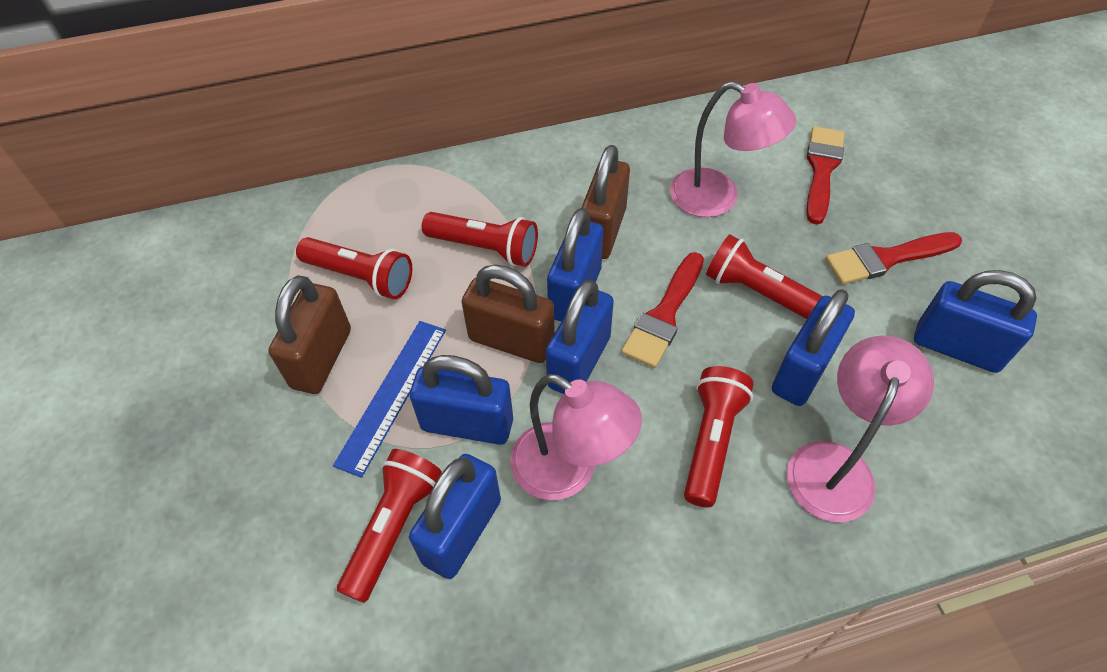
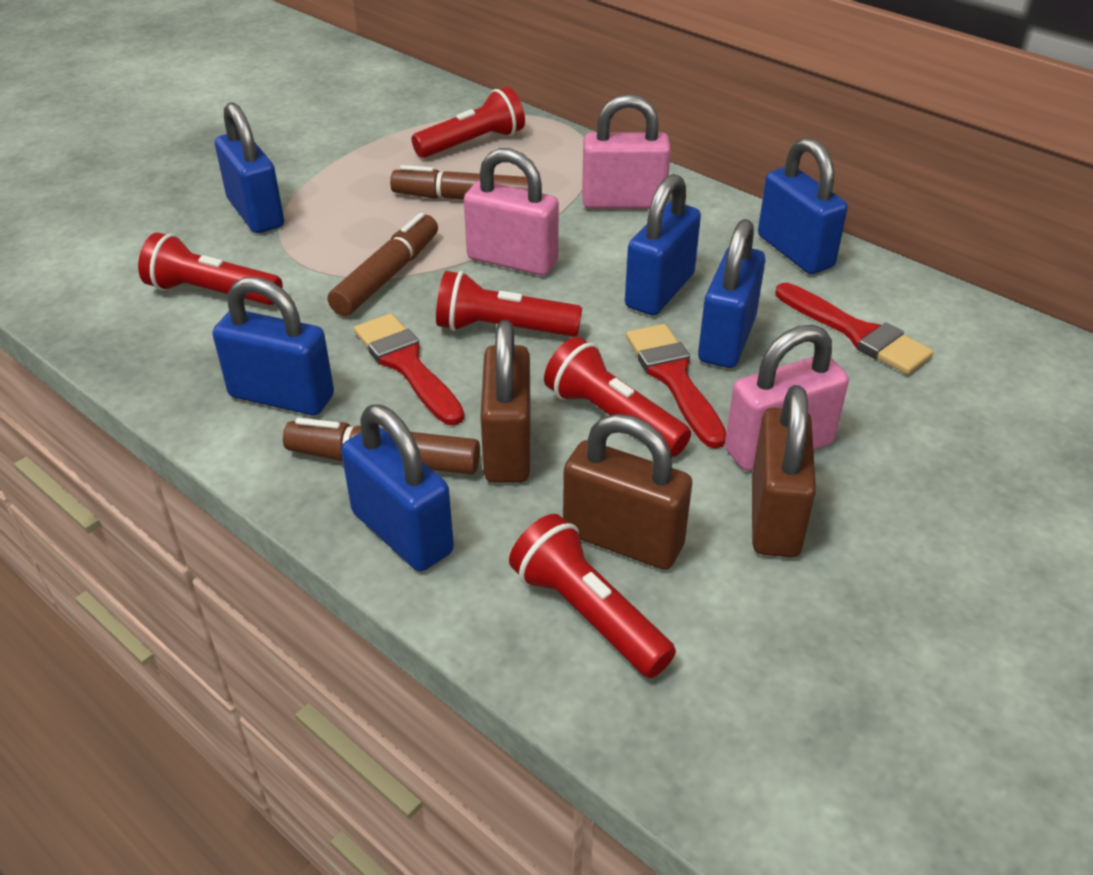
blue ruler: 1 -> 0
brown marker: 0 -> 3
pink lamp: 3 -> 0
pink padlock: 0 -> 3

